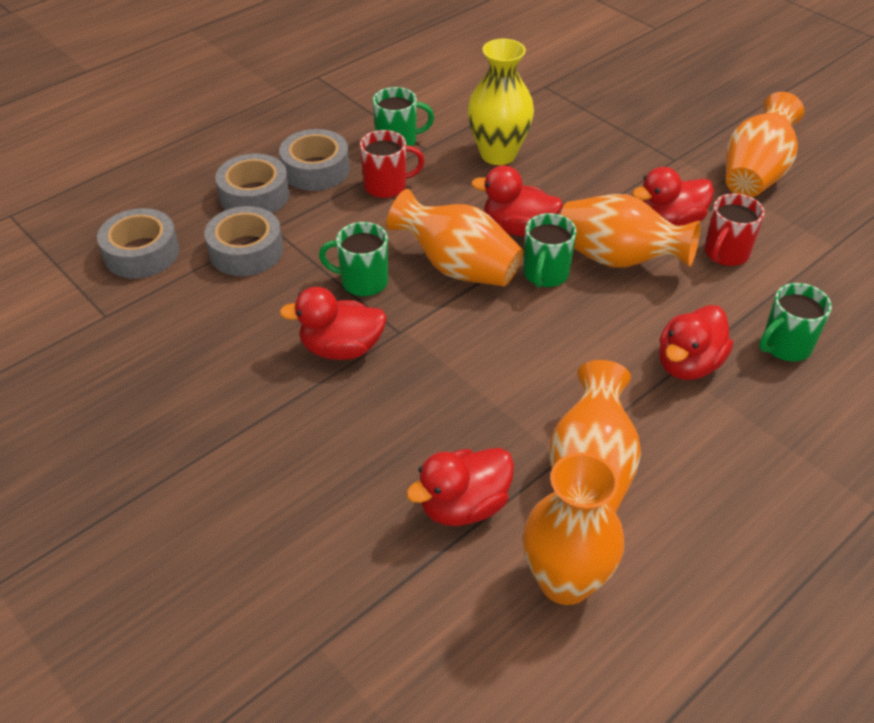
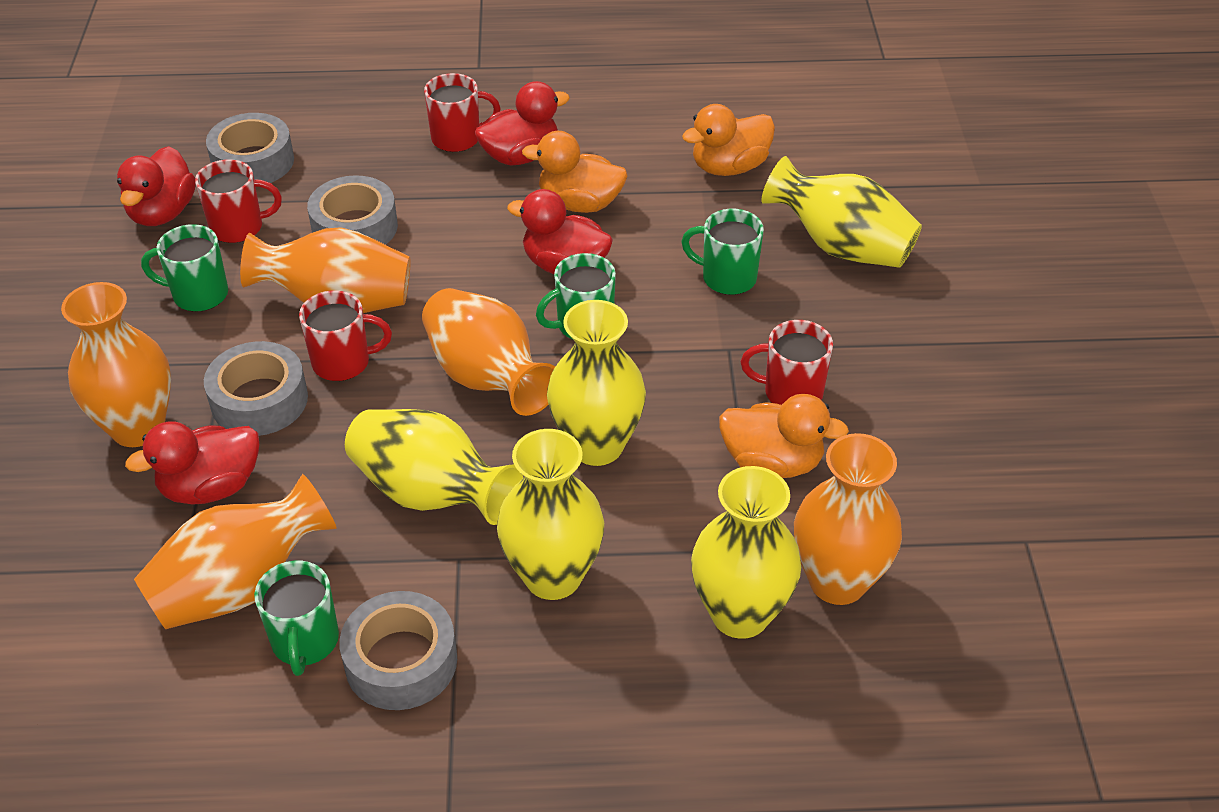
orange duck: 0 -> 3
red duck: 5 -> 4
red mug: 2 -> 4
yellow vase: 1 -> 5

